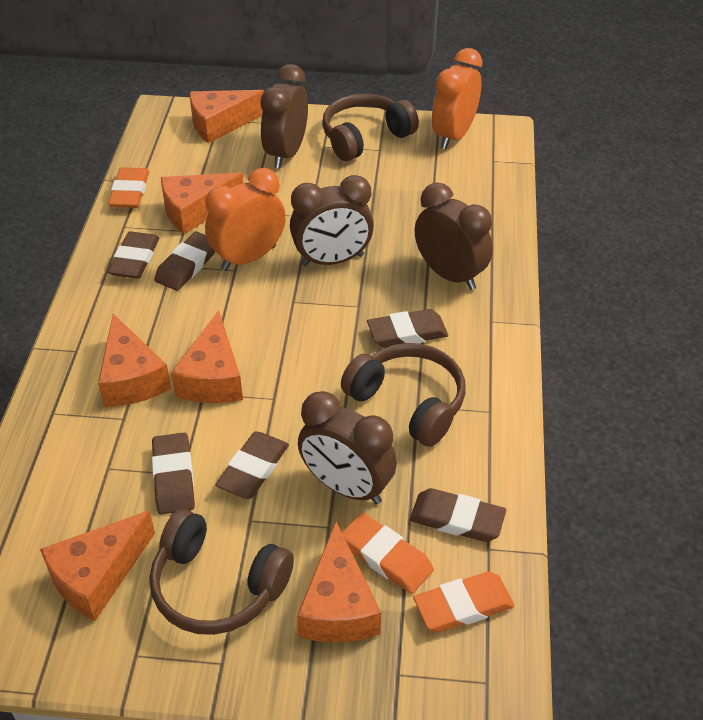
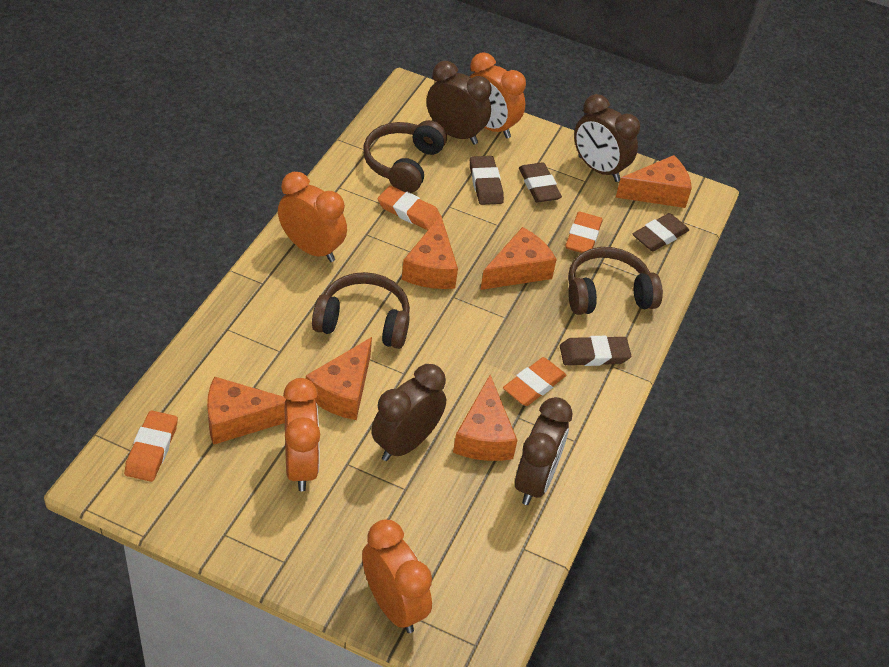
brown eraser: 6 -> 4
orange clock: 2 -> 4
orange eraser: 3 -> 4

